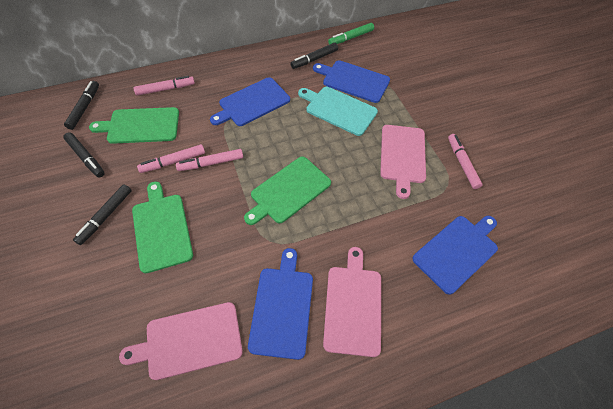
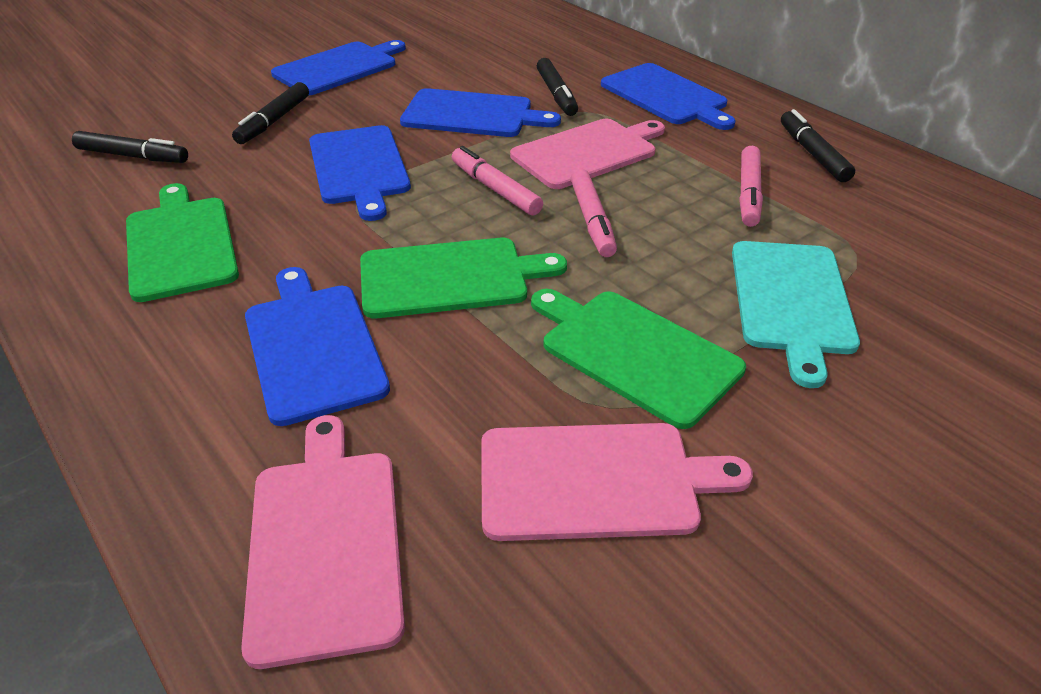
blue cutting board: 4 -> 5
green marker: 1 -> 0
pink marker: 4 -> 3

